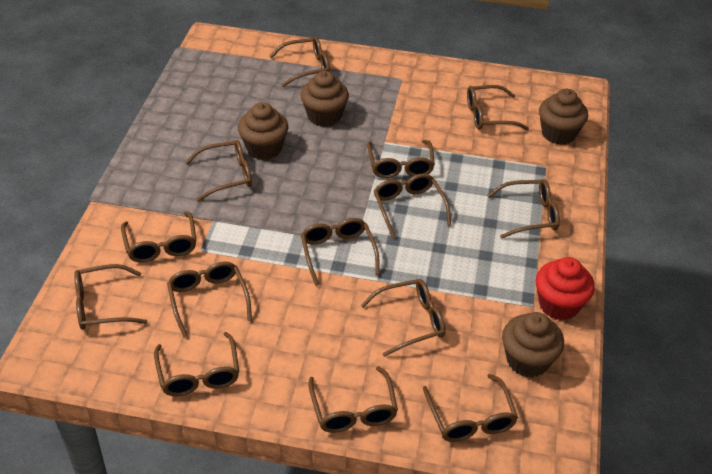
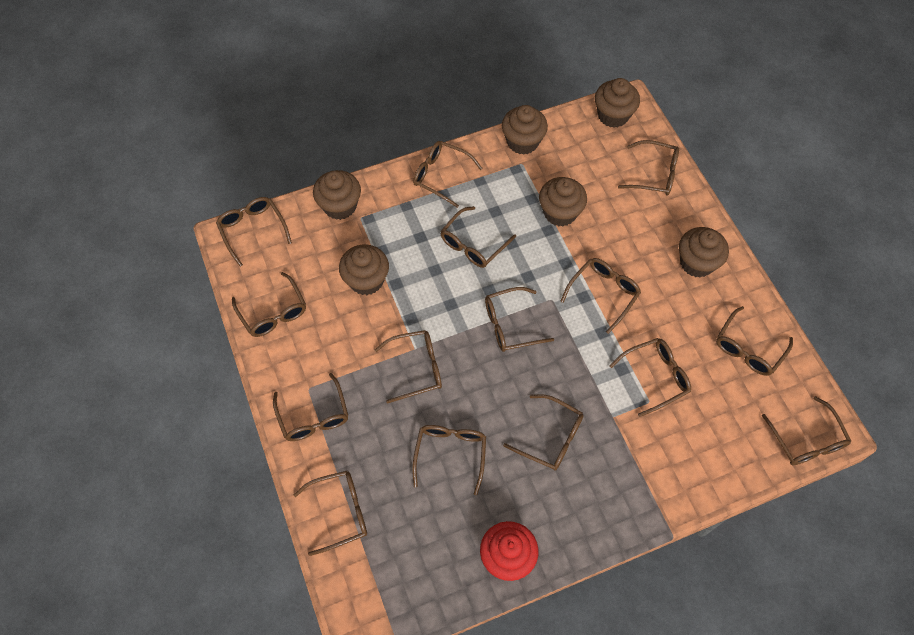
brown cupcake: 4 -> 6
brown glasses: 14 -> 15

